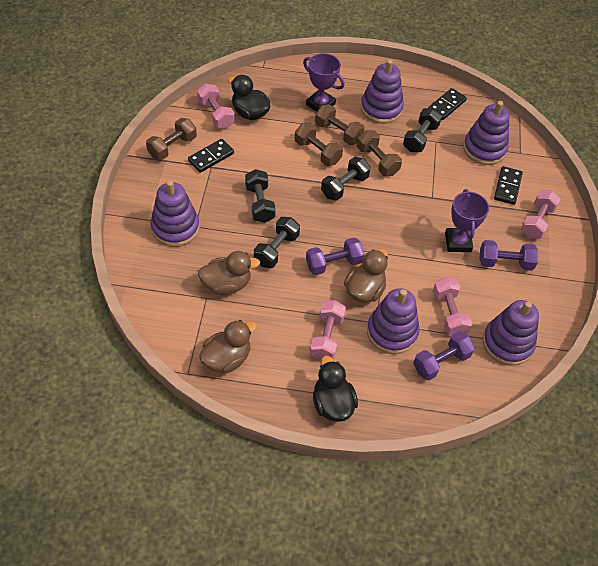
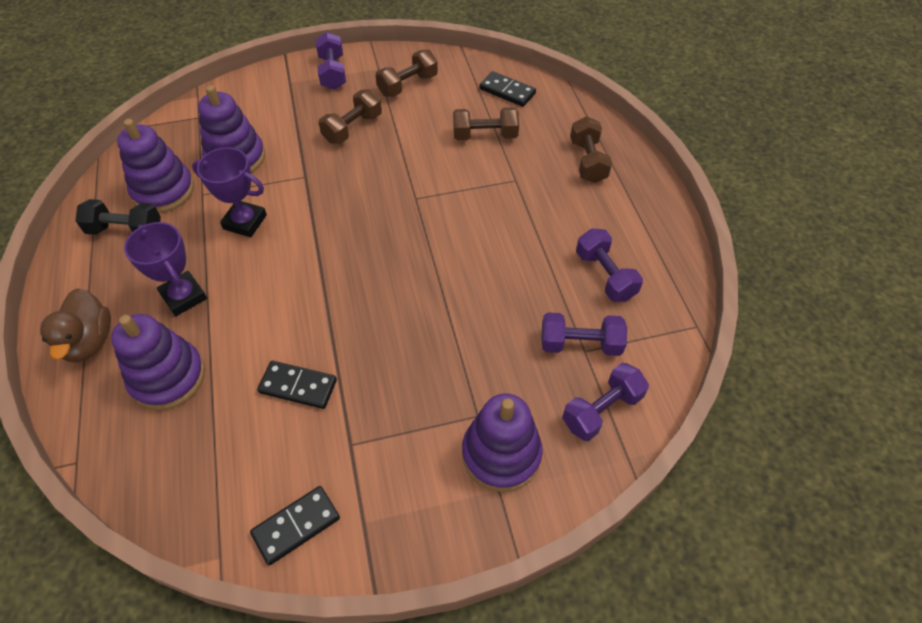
black duck: 2 -> 0
black dumbbell: 4 -> 1
brown duck: 3 -> 1
pink dumbbell: 4 -> 0
purple dumbbell: 3 -> 4
purple stacking toy: 5 -> 4

